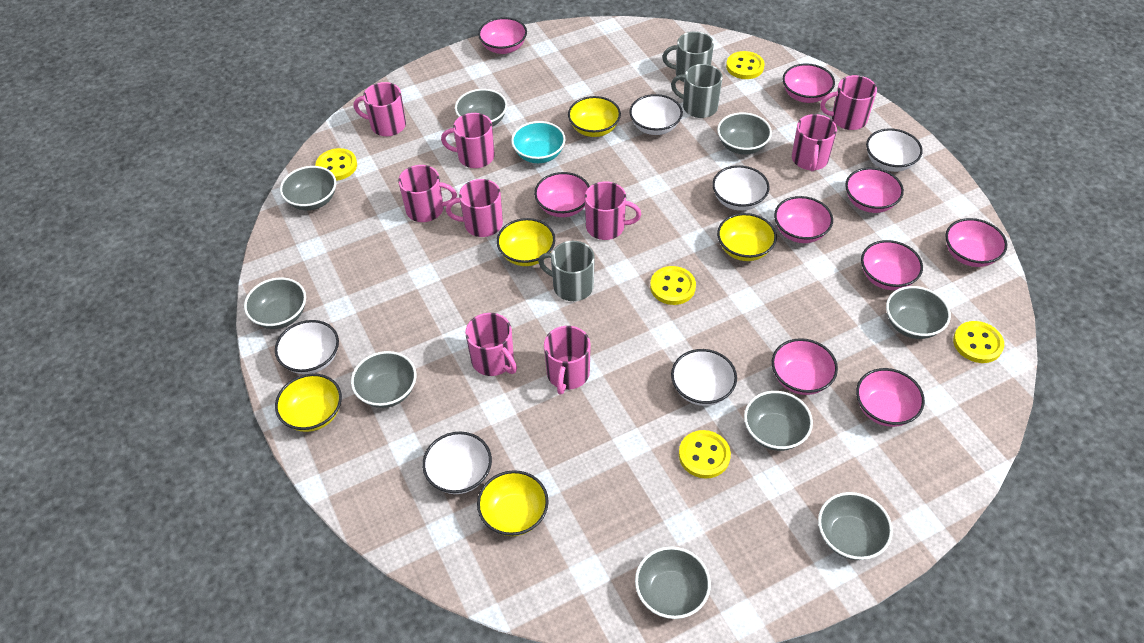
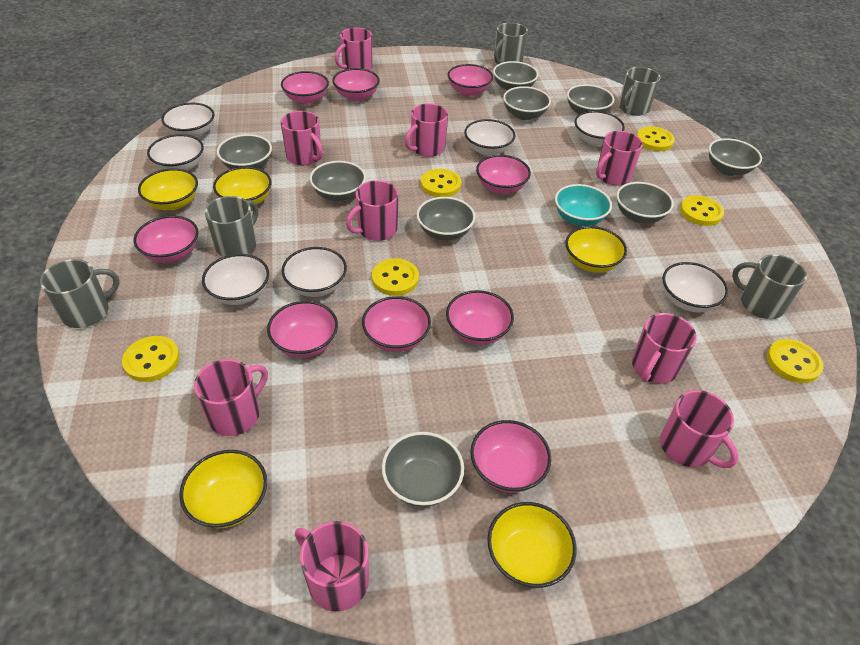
grey mug: 3 -> 5
white bowl: 6 -> 7
yellow button: 5 -> 6

